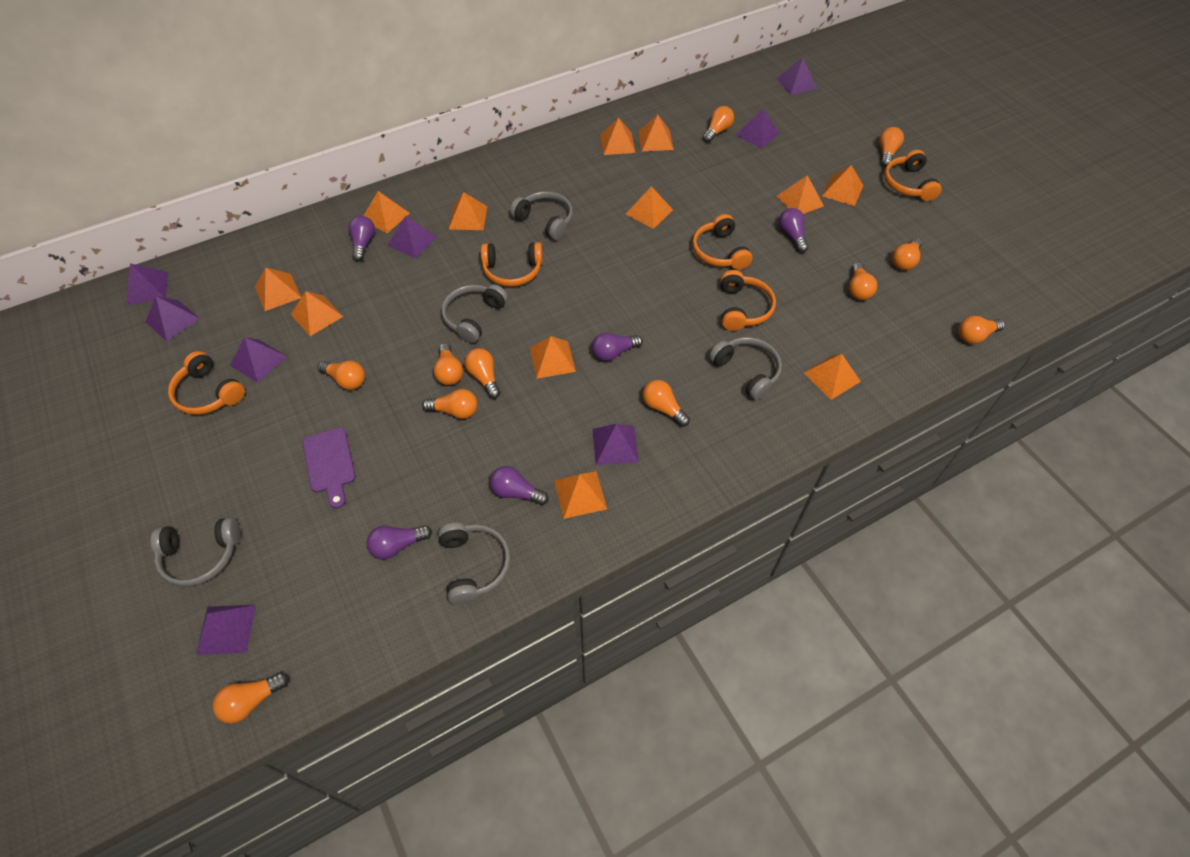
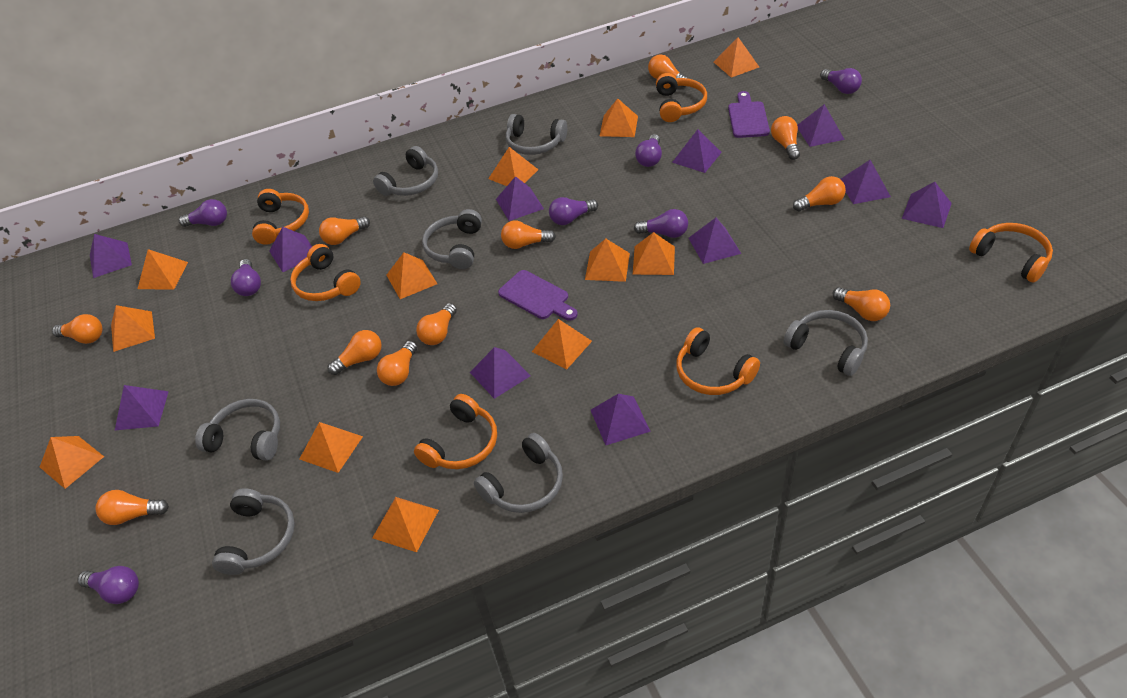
grey headphones: 5 -> 7
orange headphones: 5 -> 6
purple cutting board: 1 -> 2
purple light bulb: 5 -> 7
purple pyramid: 8 -> 11

